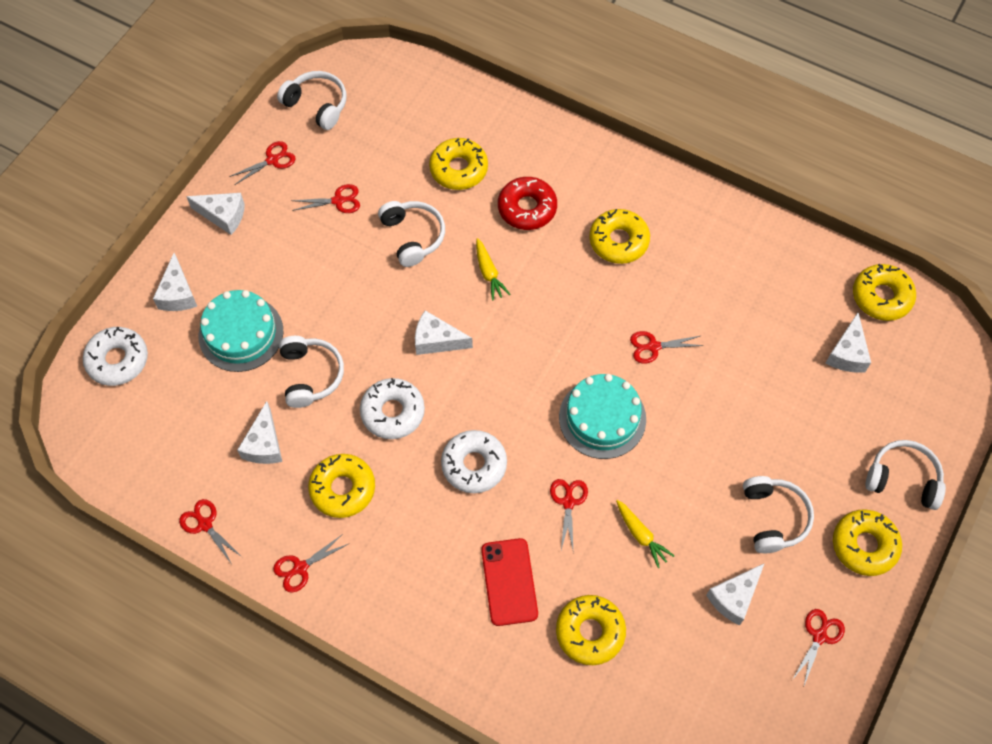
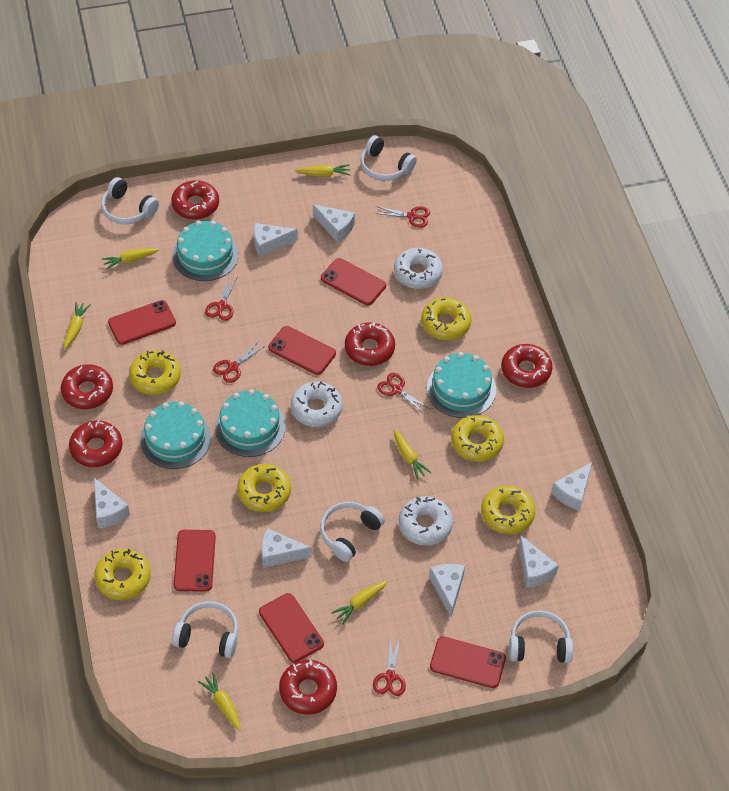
red donut: 1 -> 6
red phone: 1 -> 6
red scissors: 7 -> 5
turquoise cake: 2 -> 4
white cheese: 6 -> 7
yellow carrot: 2 -> 6

